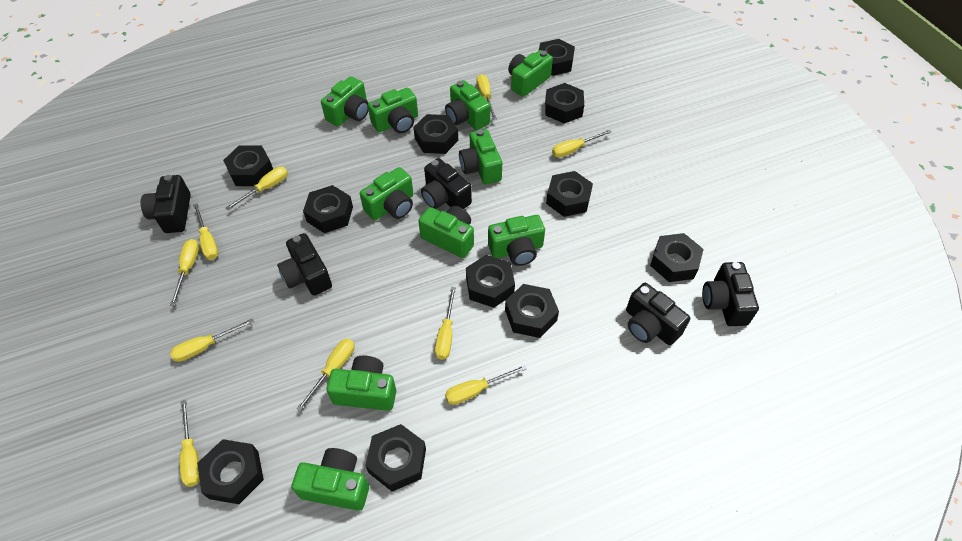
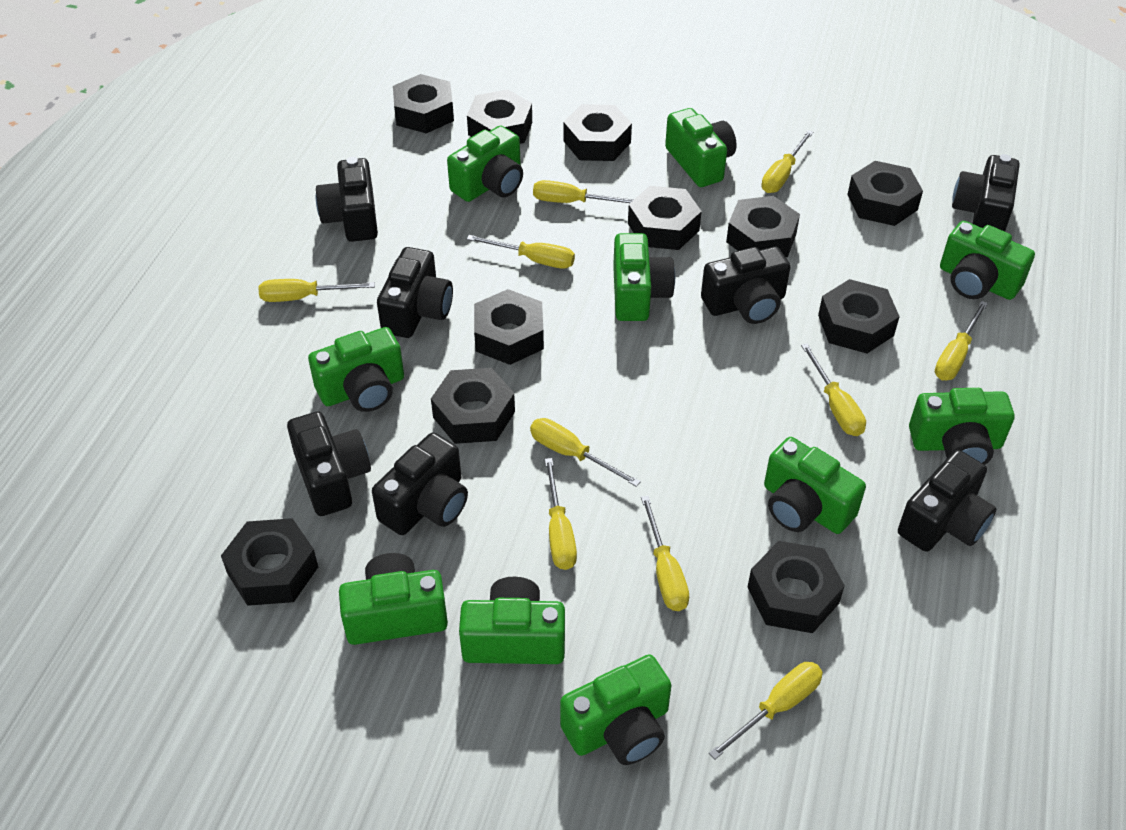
black camera: 5 -> 7

